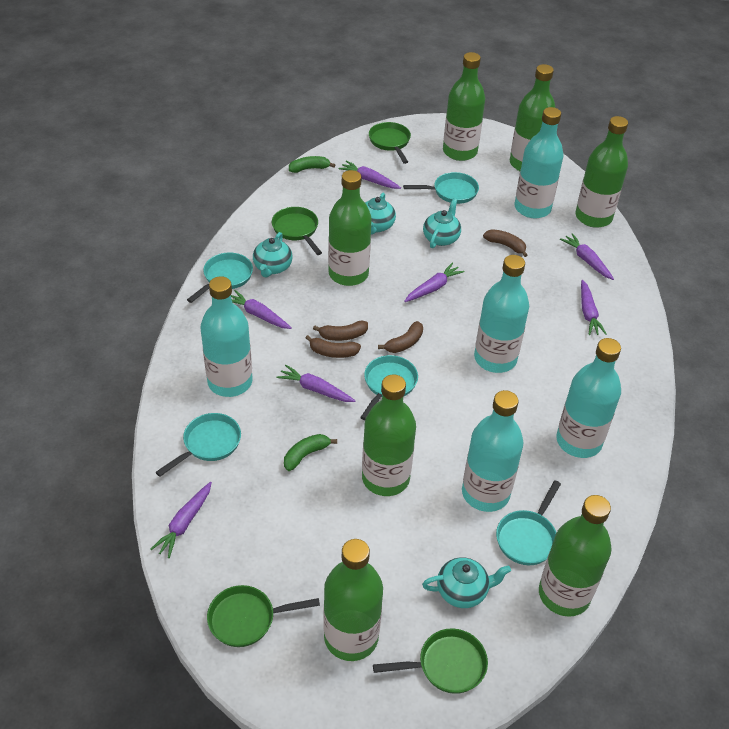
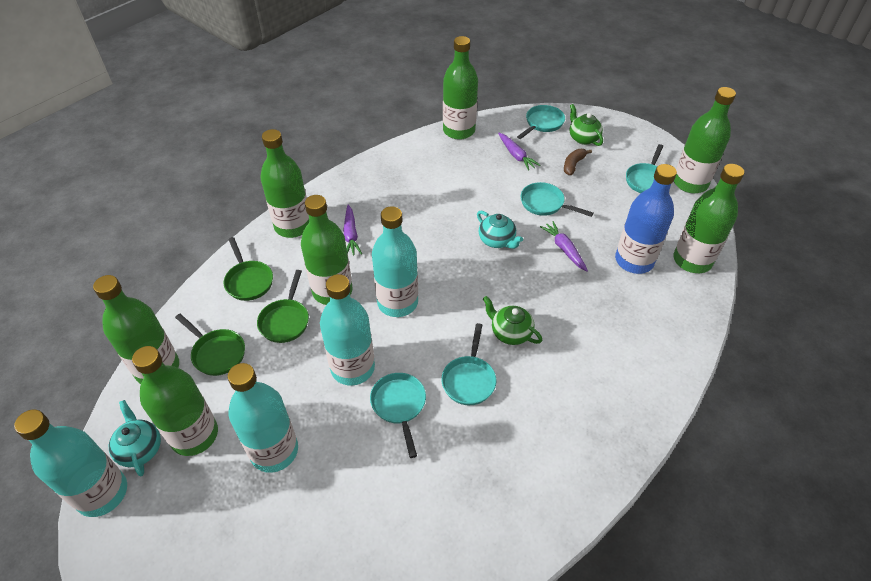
blue bottle: 0 -> 1
brown banana: 4 -> 1
green banana: 2 -> 0
green pan: 4 -> 3
green teapot: 0 -> 2
purple carrot: 7 -> 3
turquoise bottle: 5 -> 4
turquoise teapot: 4 -> 2

